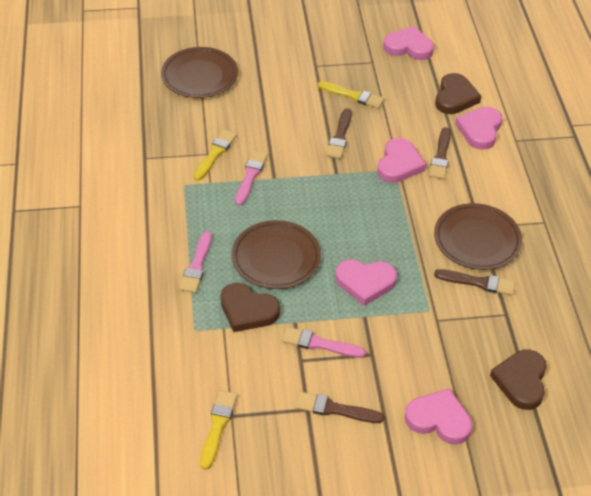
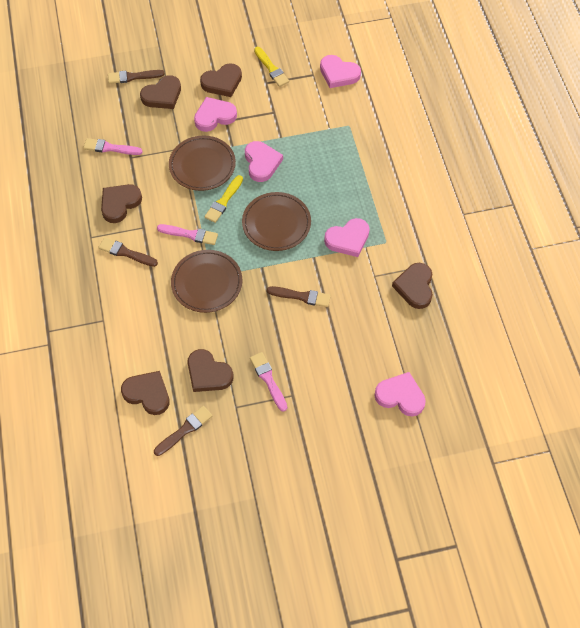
brown heart: 3 -> 6
yellow brush: 3 -> 2

